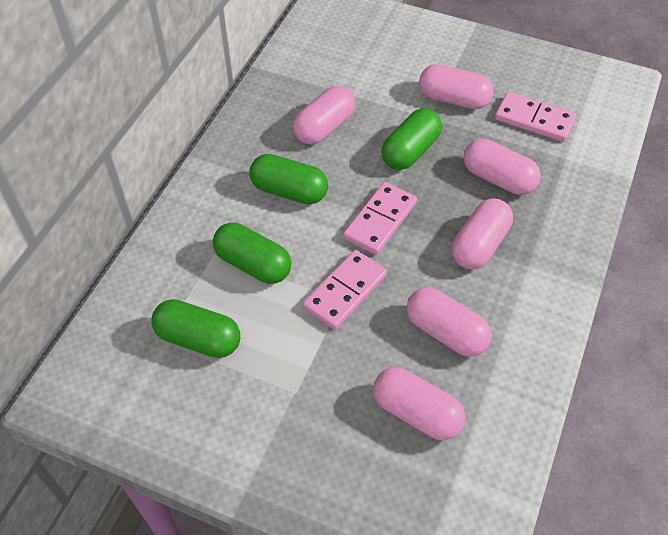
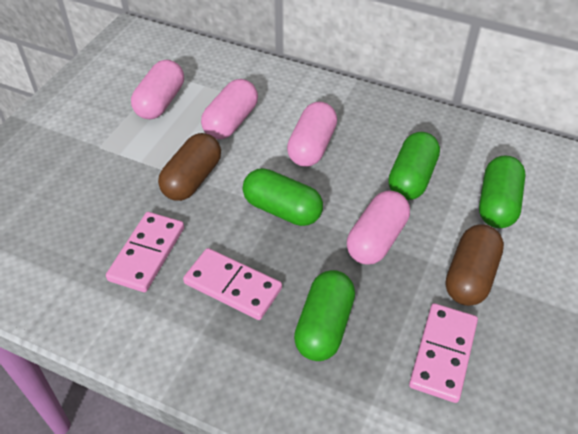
brown capsule: 0 -> 2
pink capsule: 6 -> 4

